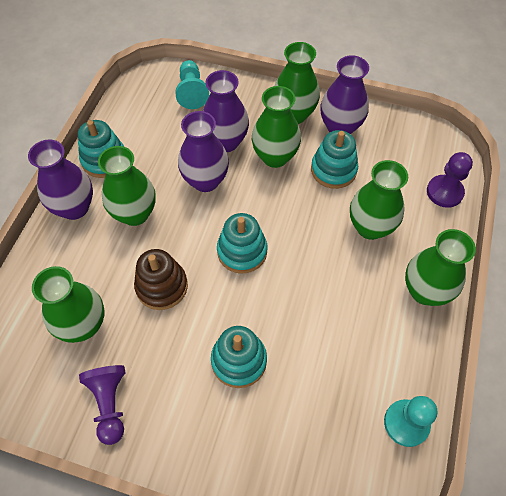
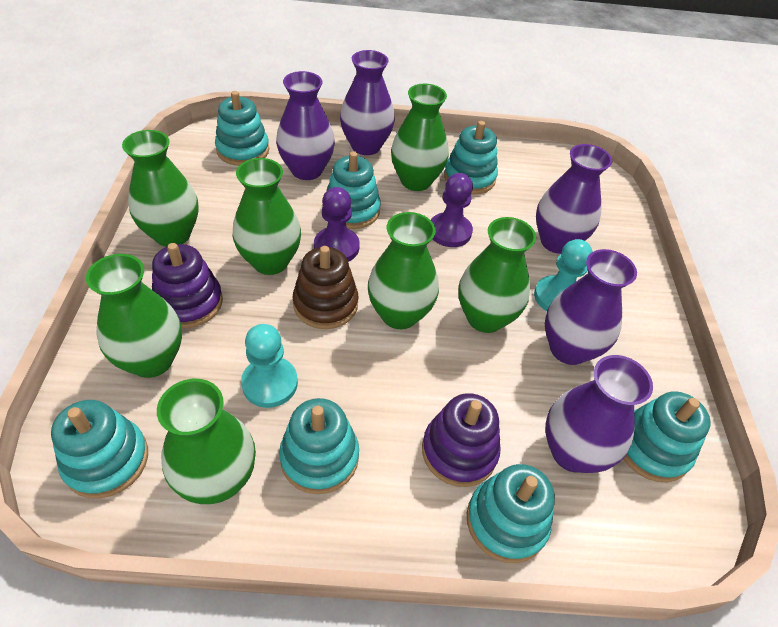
green vase: 6 -> 7
purple stacking toy: 0 -> 2
purple vase: 4 -> 5
turquoise stacking toy: 4 -> 7

